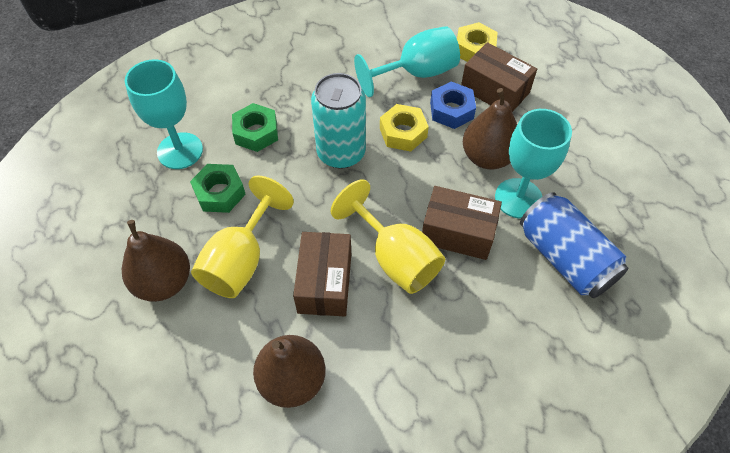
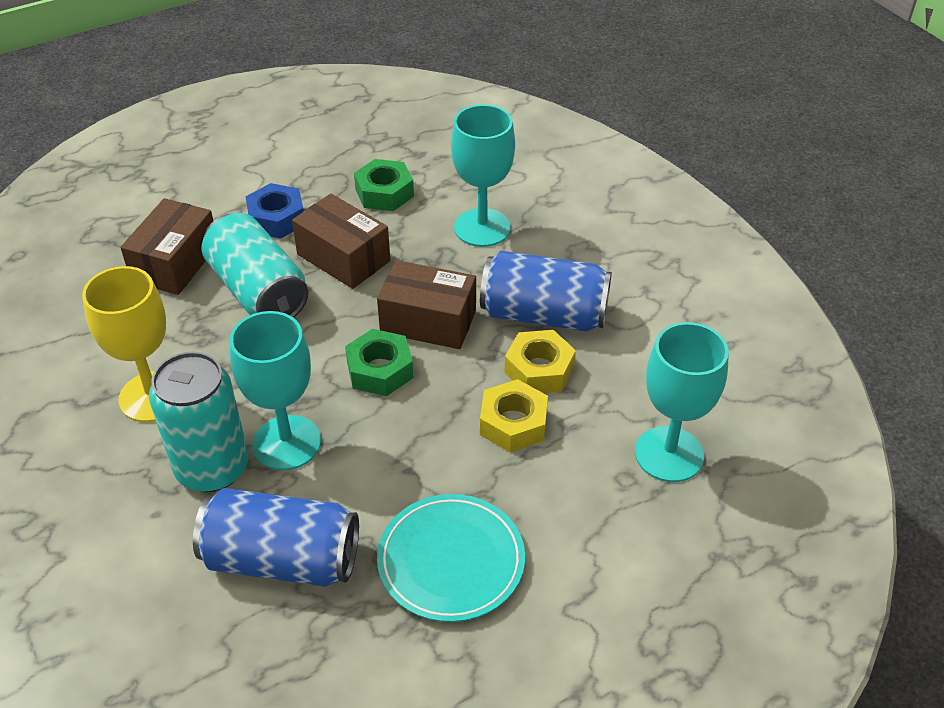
blue can: 1 -> 2
brown pear: 3 -> 0
turquoise can: 1 -> 2
turquoise plate: 0 -> 1
yellow goblet: 2 -> 1

